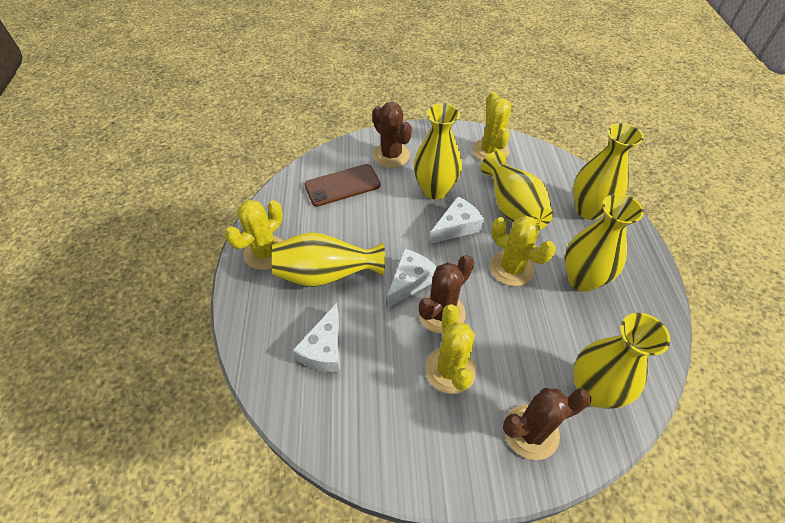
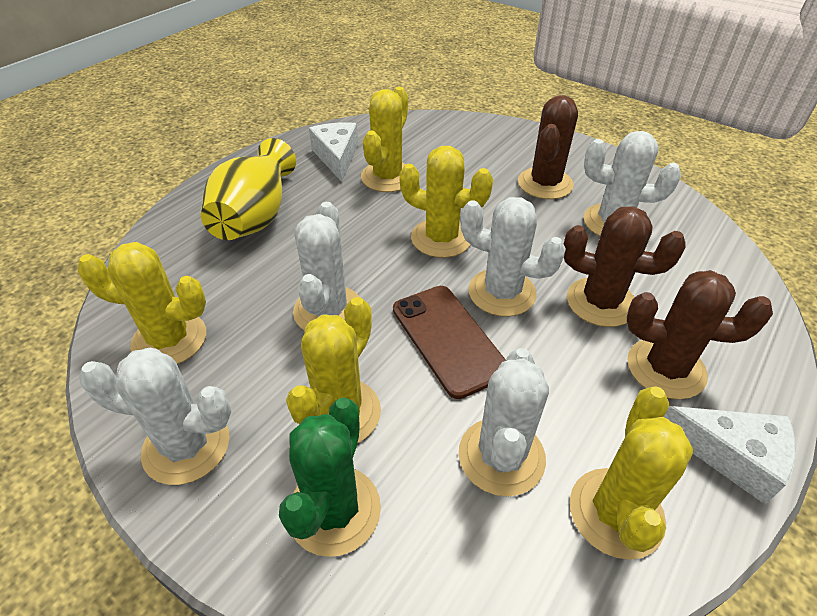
green cactus: 0 -> 1
white cactus: 0 -> 5
white cheese: 3 -> 2
yellow cactus: 4 -> 5
yellow vase: 6 -> 1

